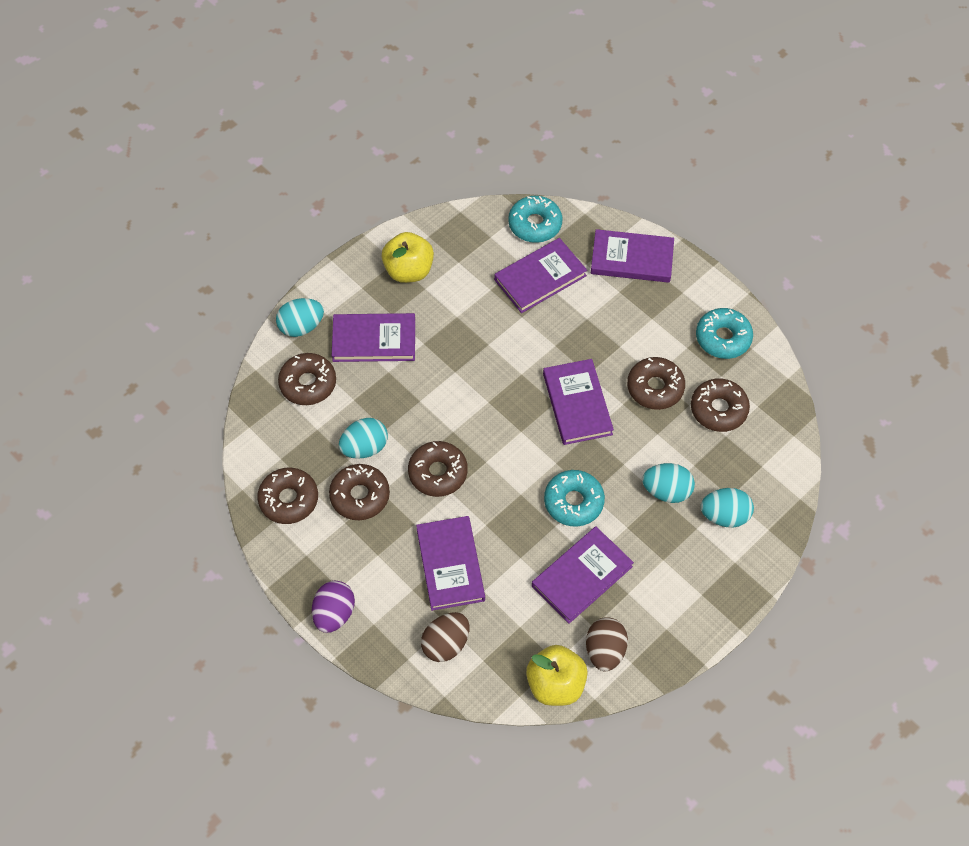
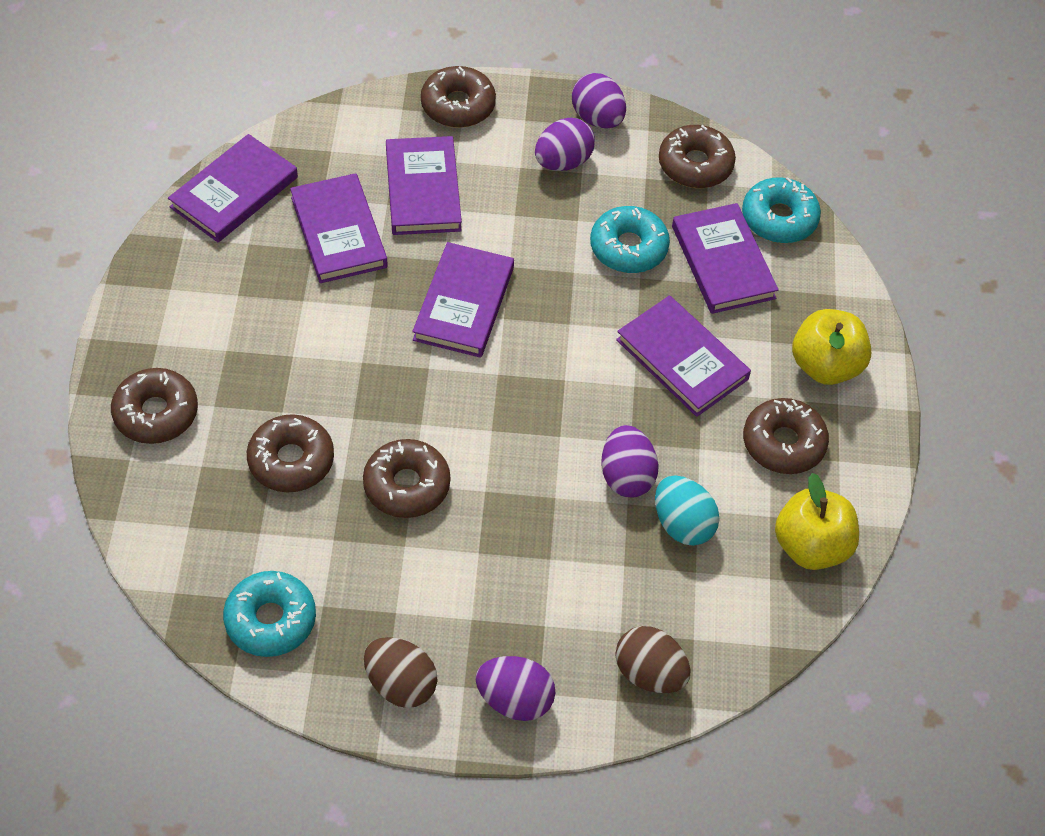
purple egg: 1 -> 4
turquoise egg: 4 -> 1

